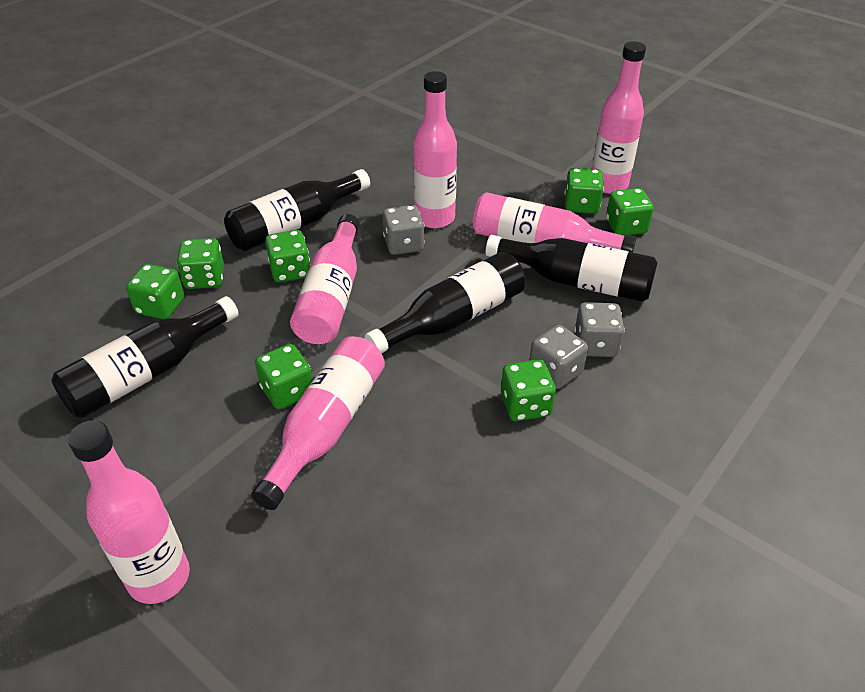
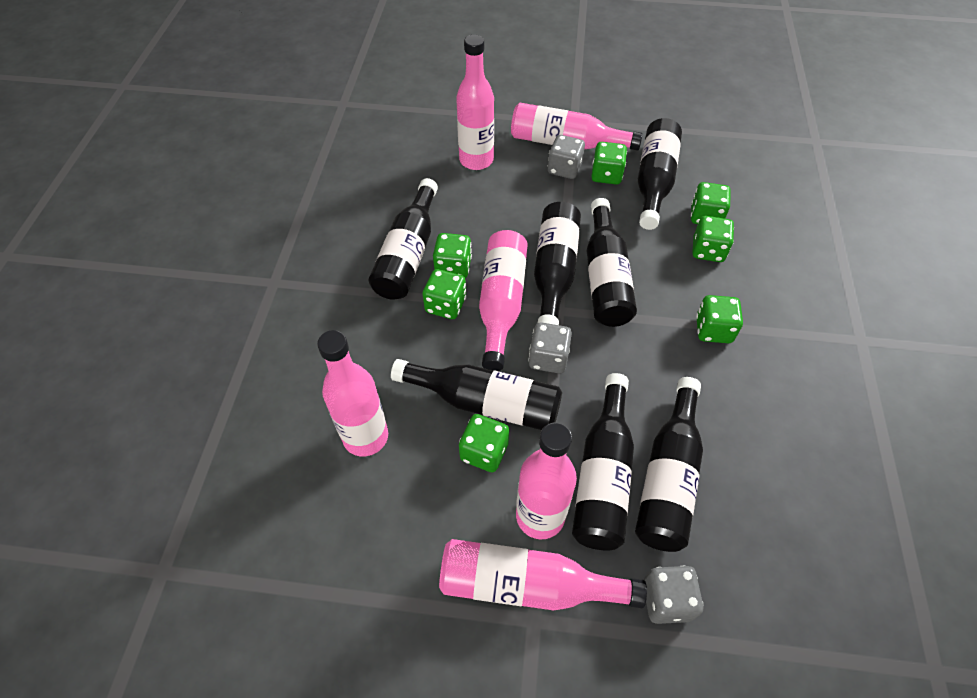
black bottle: 4 -> 7

